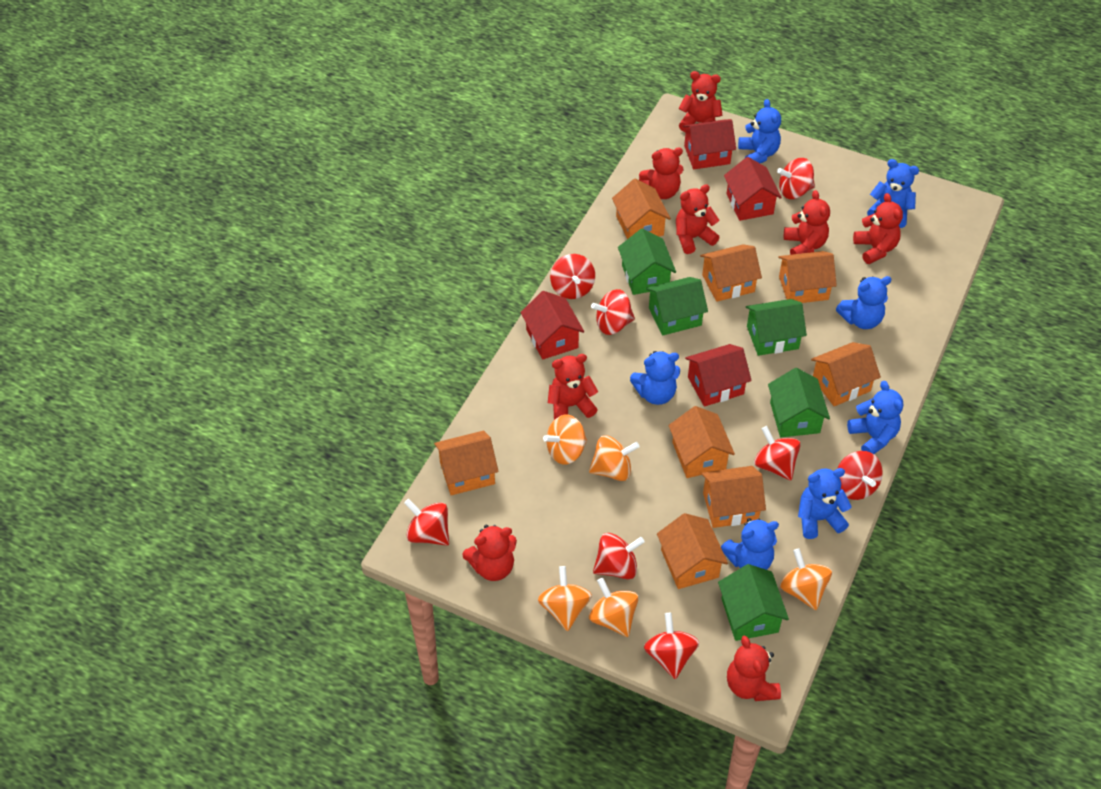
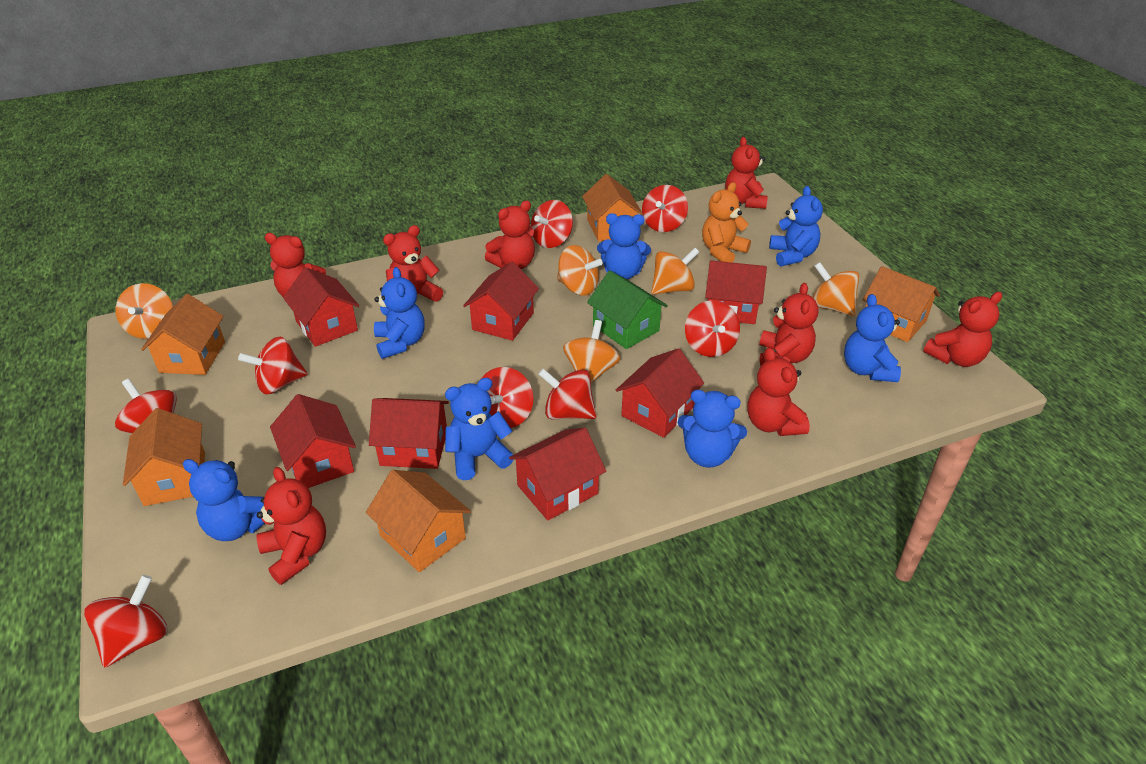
green house: 5 -> 1
orange house: 8 -> 5
orange teddy bear: 0 -> 1
red house: 4 -> 7

